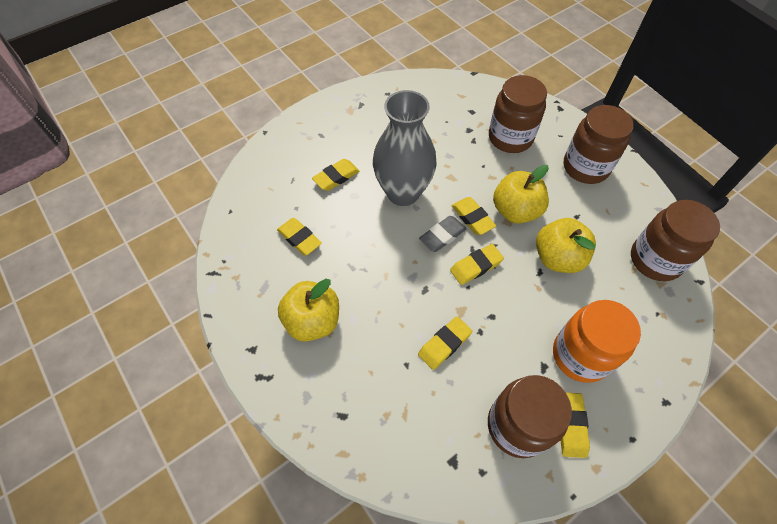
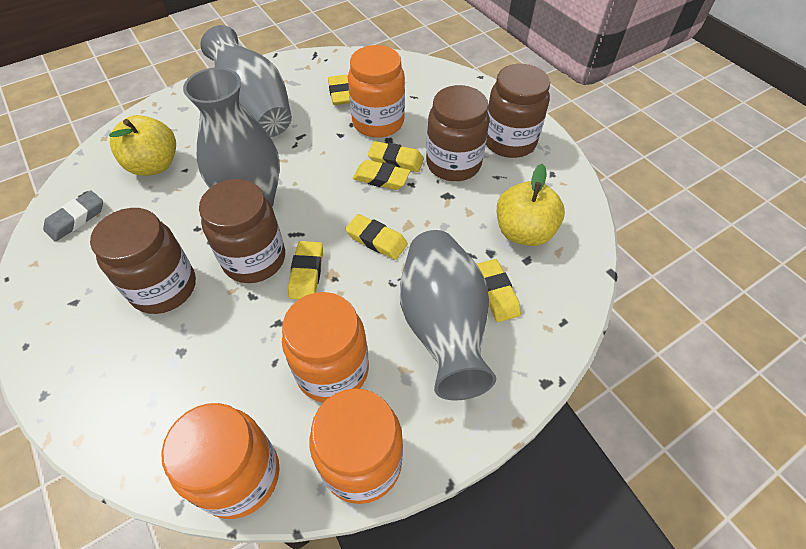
grey vase: 1 -> 3
orange jar: 1 -> 4
yellow apple: 3 -> 2

